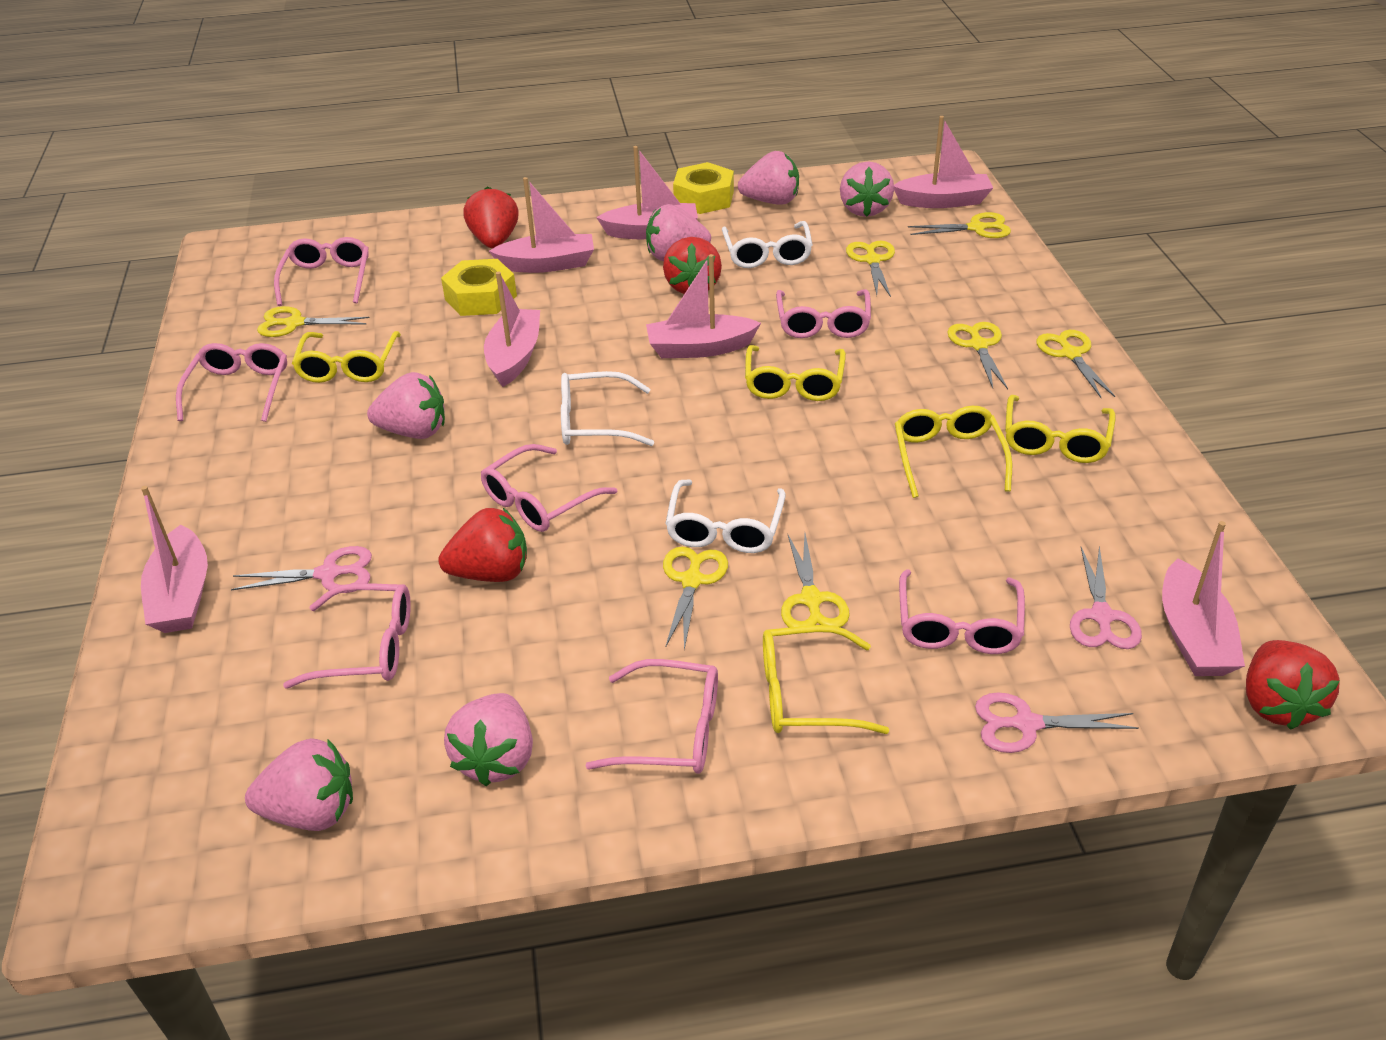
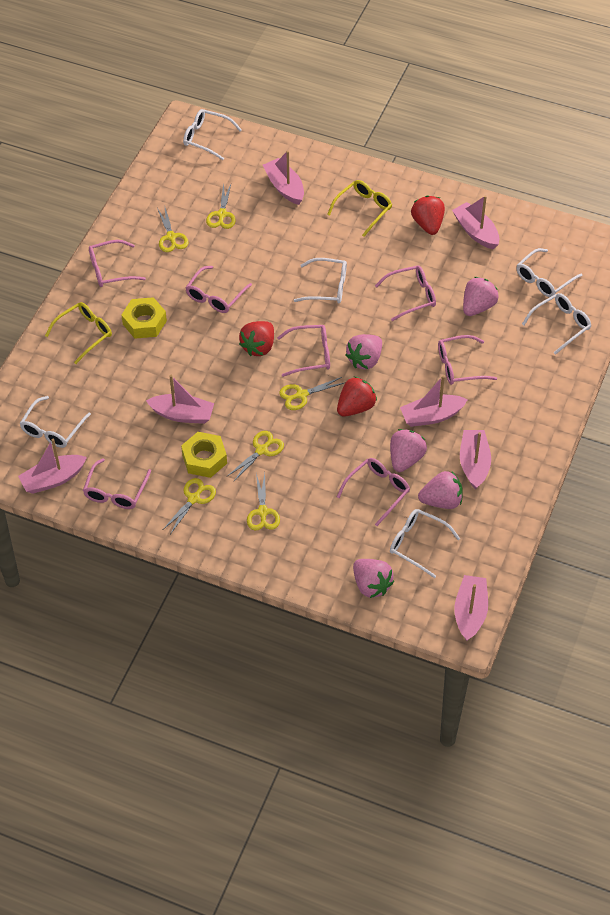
pink scissors: 3 -> 0
pink strawberry: 6 -> 5
red strawberry: 4 -> 3
white glasses: 3 -> 6
yellow glasses: 5 -> 2
yellow scissors: 7 -> 6

